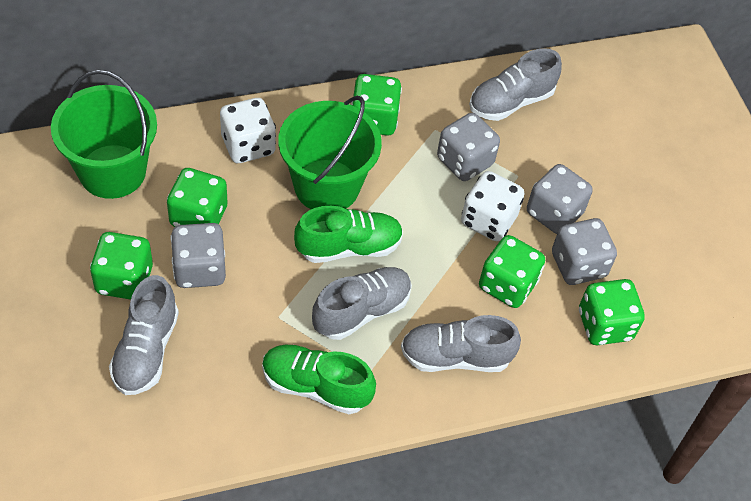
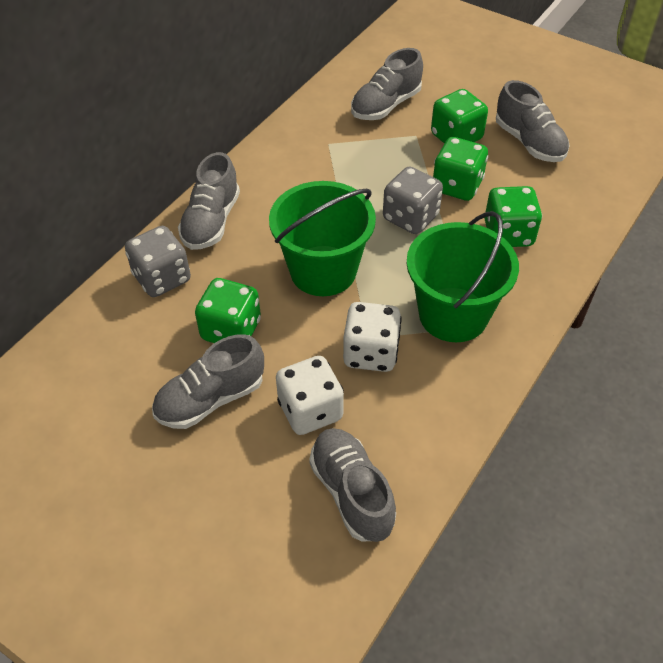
green dice: 5 -> 4
green shoe: 2 -> 0
grey dice: 4 -> 2
grey shoe: 4 -> 5

